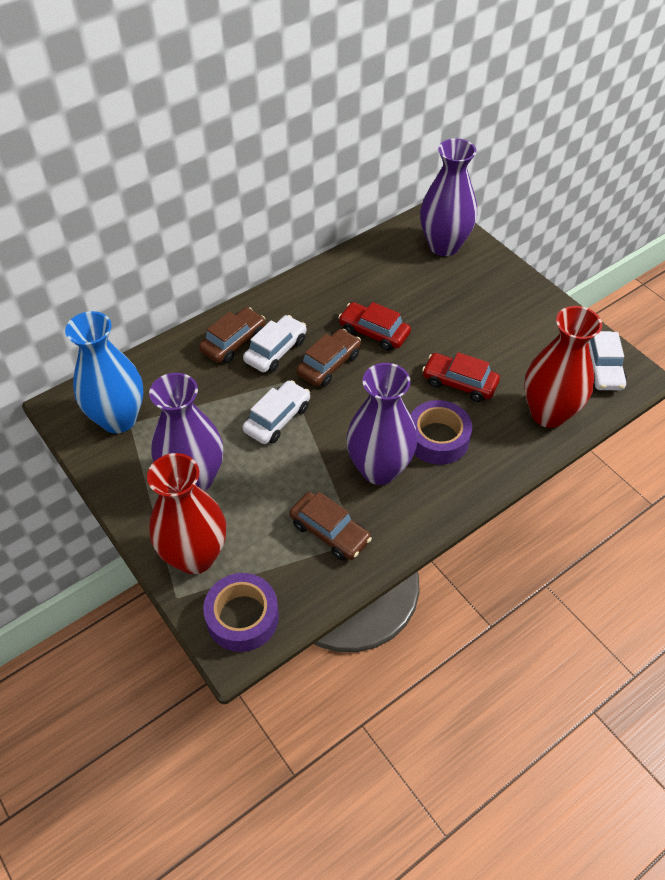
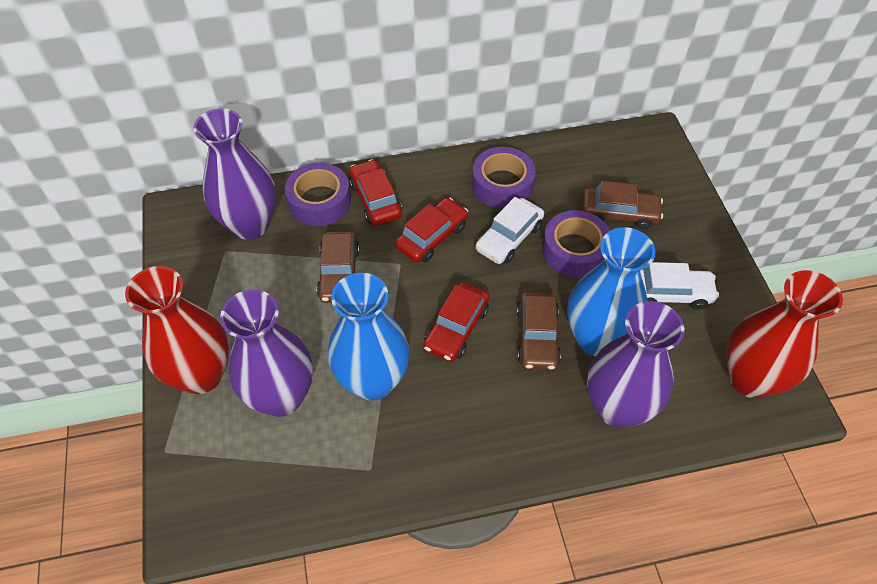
blue vase: 1 -> 2
purple tape: 2 -> 3
red car: 2 -> 3
white car: 3 -> 2

